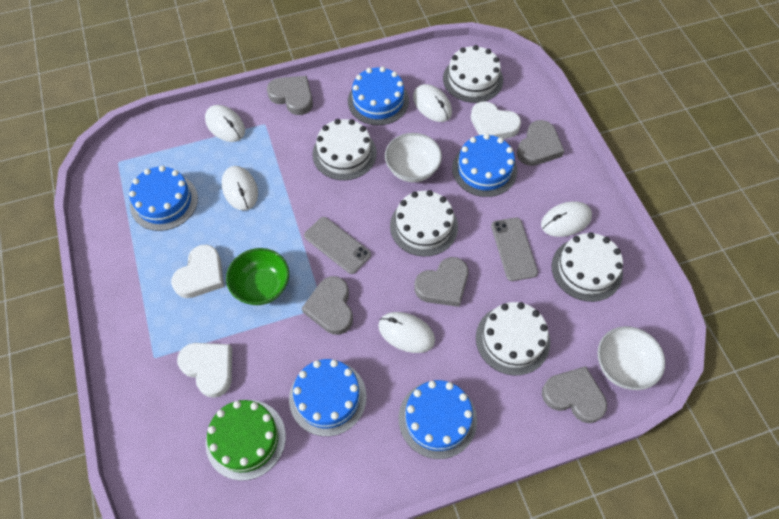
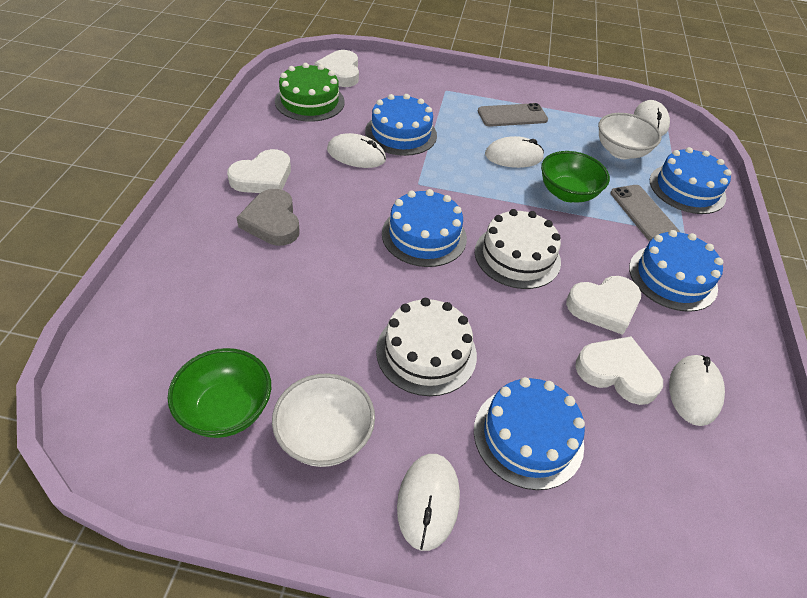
green bowl: 1 -> 2
grey heart: 5 -> 1
white cake: 5 -> 2
white heart: 3 -> 4

